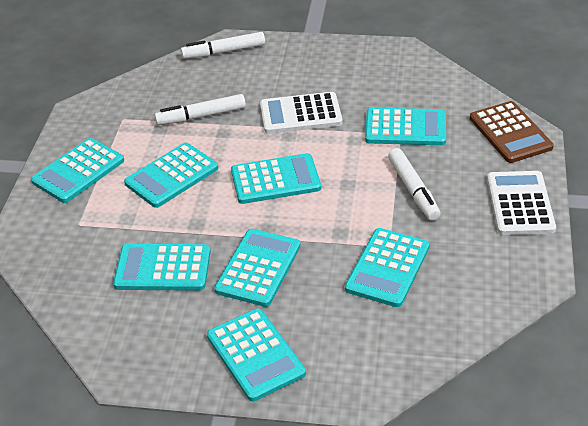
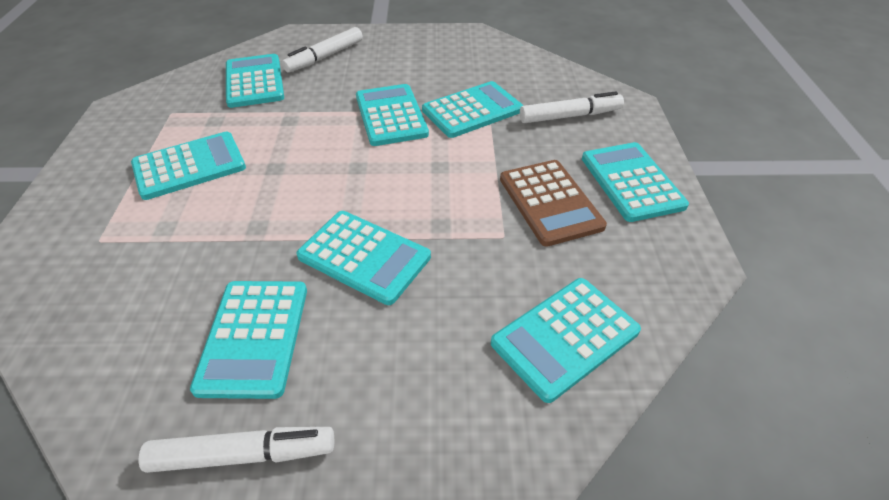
white calculator: 2 -> 0

